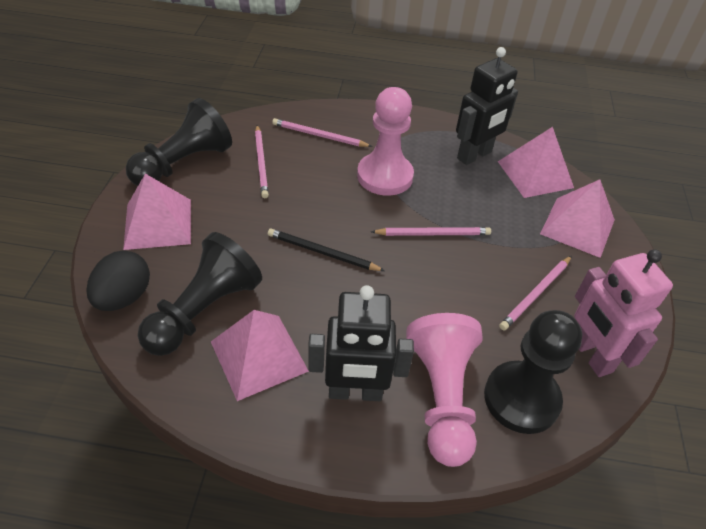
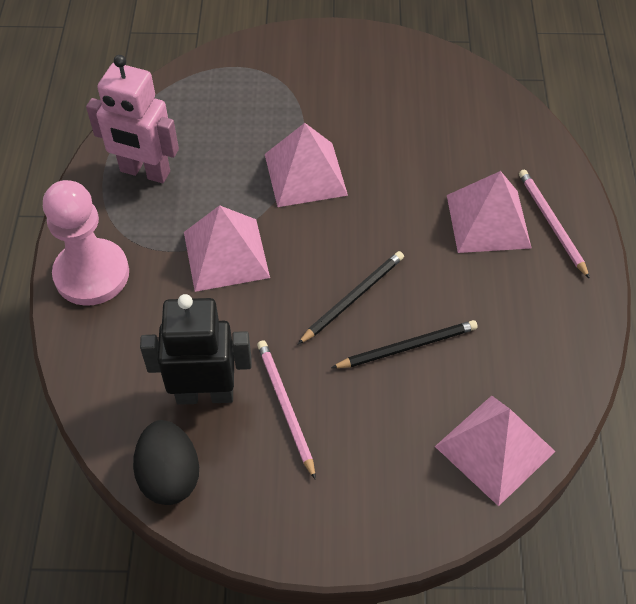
black pawn: 3 -> 0
black pencil: 1 -> 2
black robot: 2 -> 1
pink pawn: 2 -> 1
pink pencil: 4 -> 2

